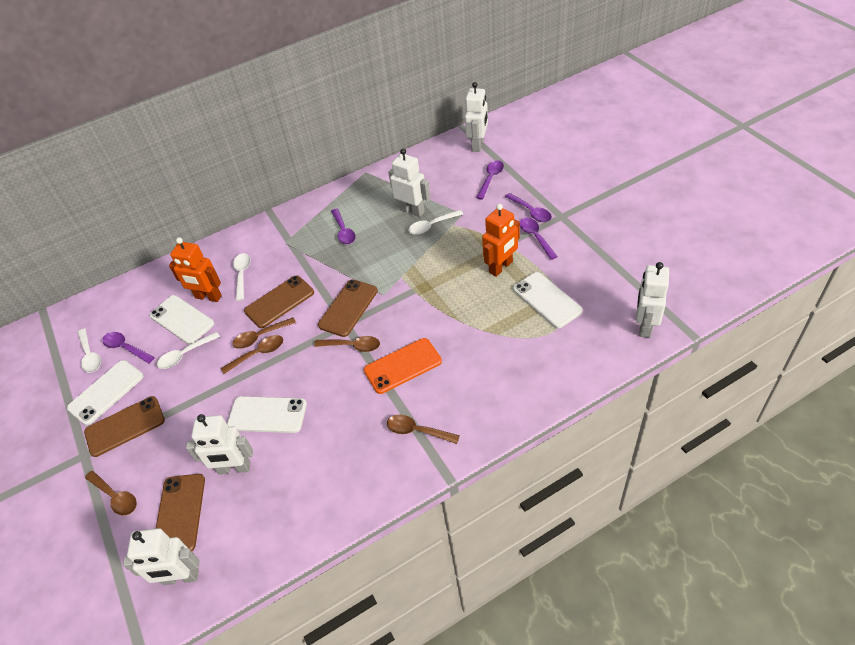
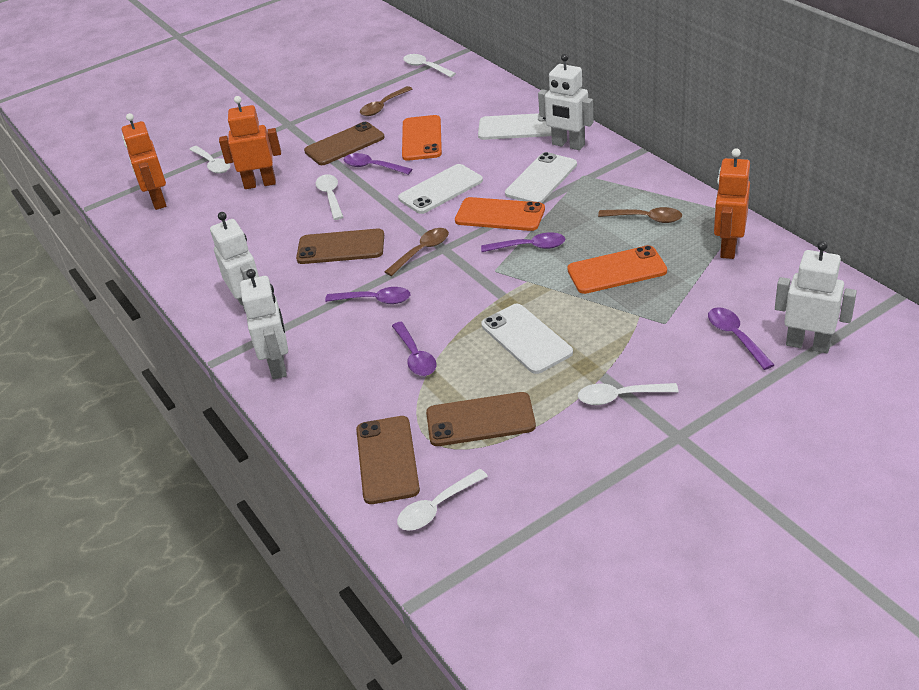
brown spoon: 5 -> 3
orange phone: 1 -> 3
orange robot: 2 -> 3
white robot: 5 -> 4
white spoon: 4 -> 5

